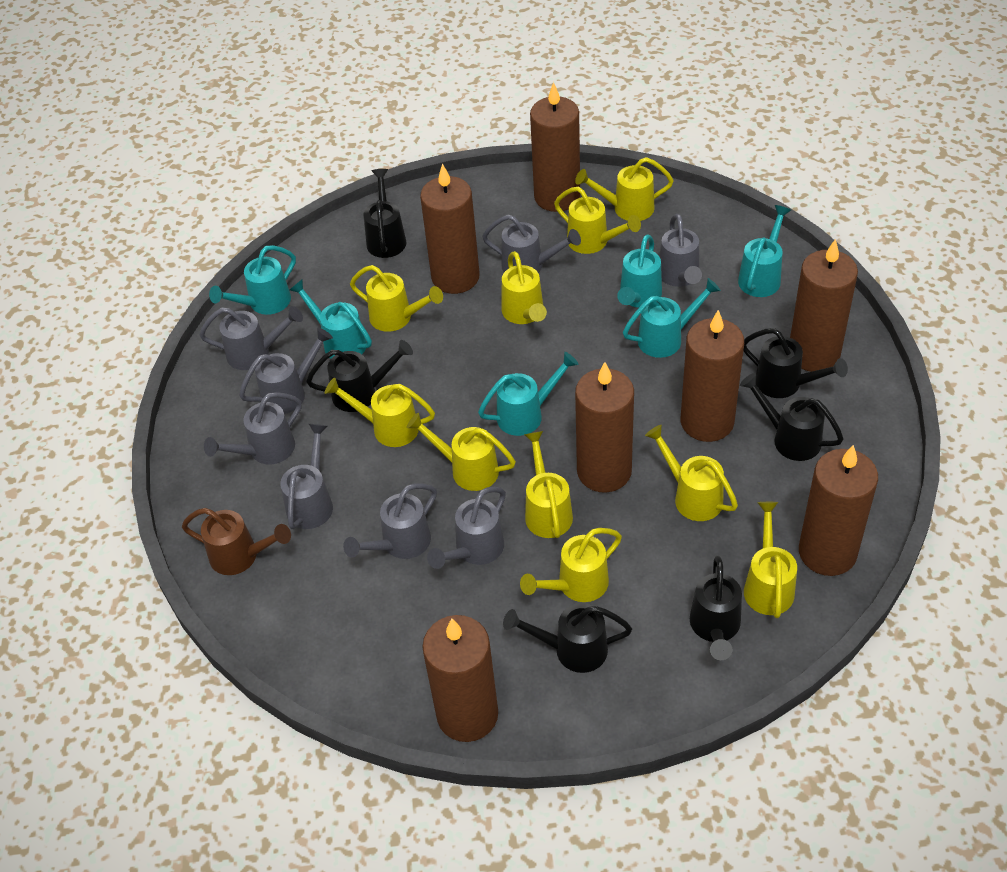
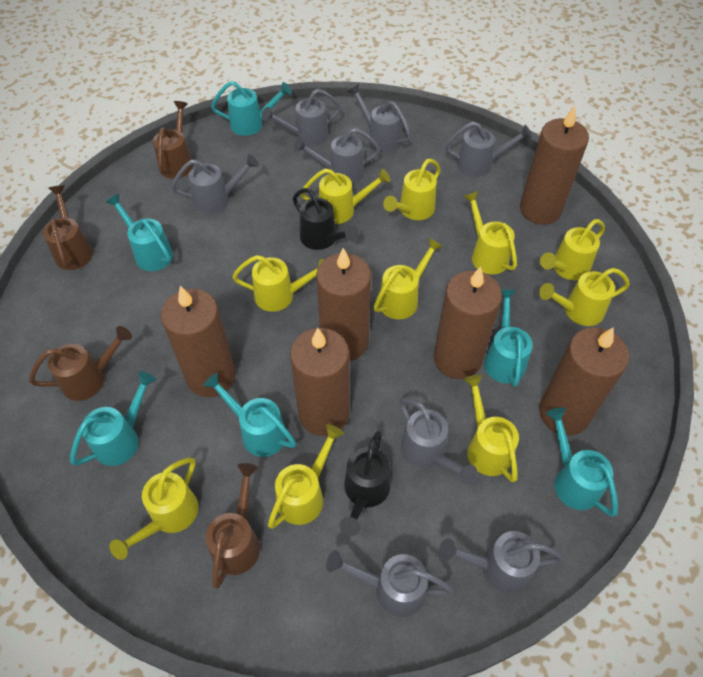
black watering can: 6 -> 2
brown candle: 7 -> 6
brown watering can: 1 -> 4

